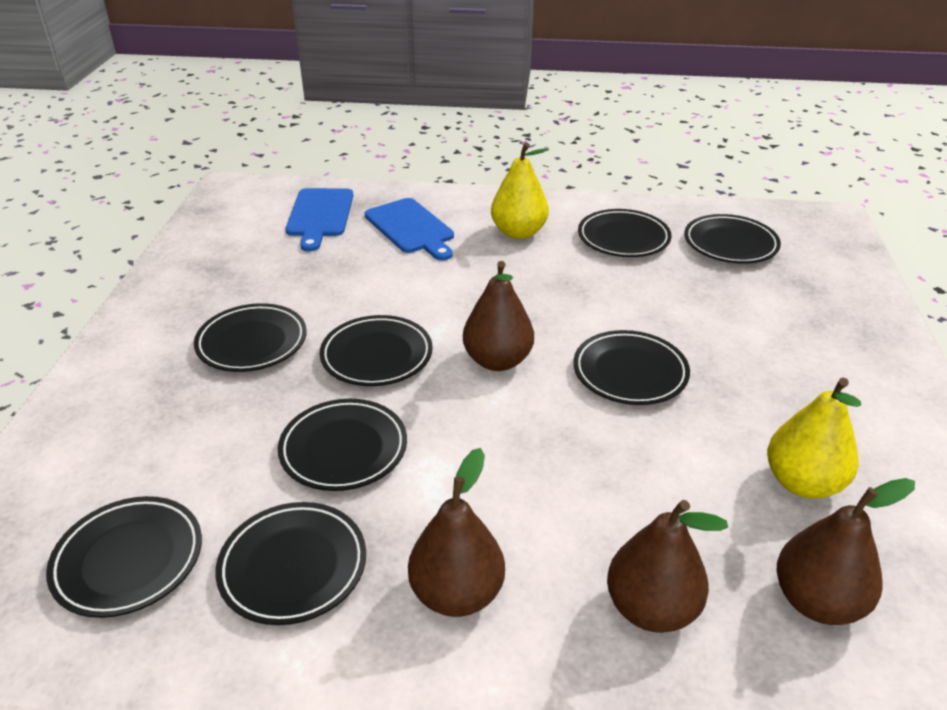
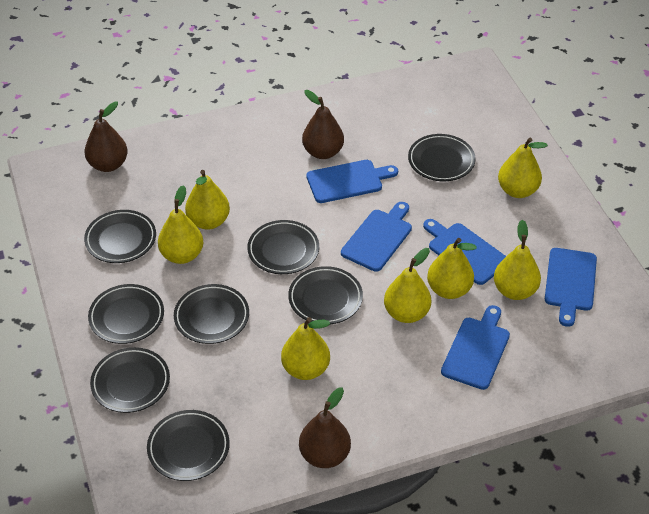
blue cutting board: 2 -> 5
brown pear: 4 -> 3
yellow pear: 2 -> 7

